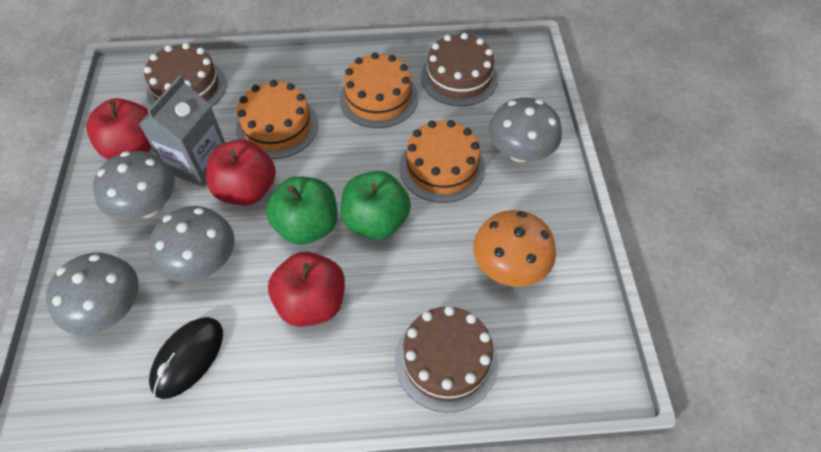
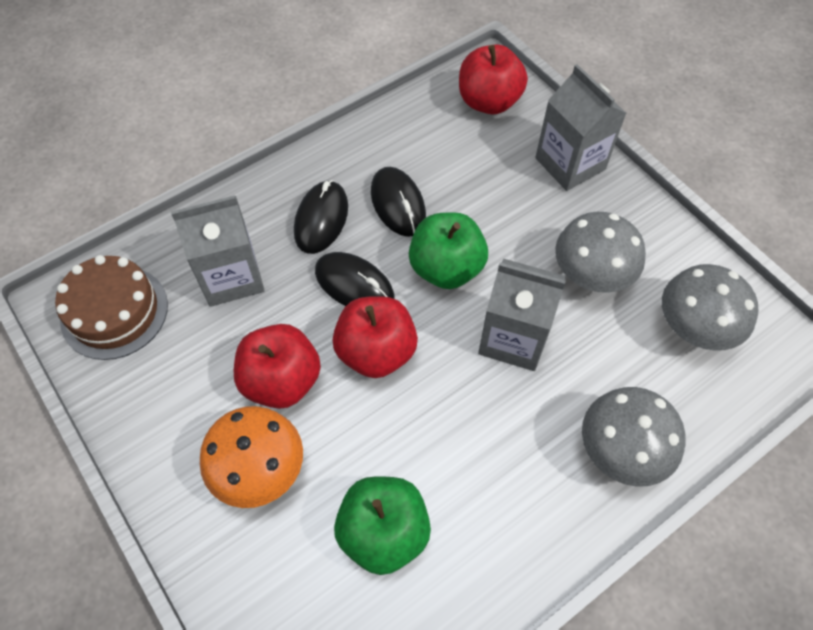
black mouse: 1 -> 3
brown cake: 3 -> 1
grey carton: 1 -> 3
grey mushroom: 4 -> 3
orange cake: 3 -> 0

